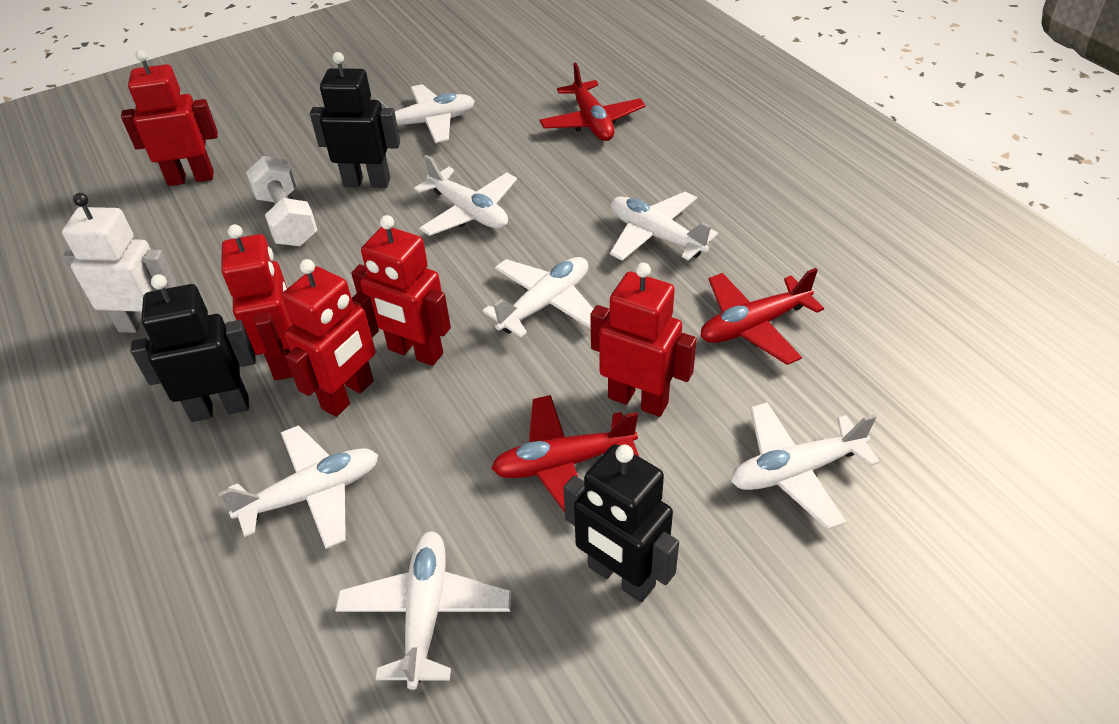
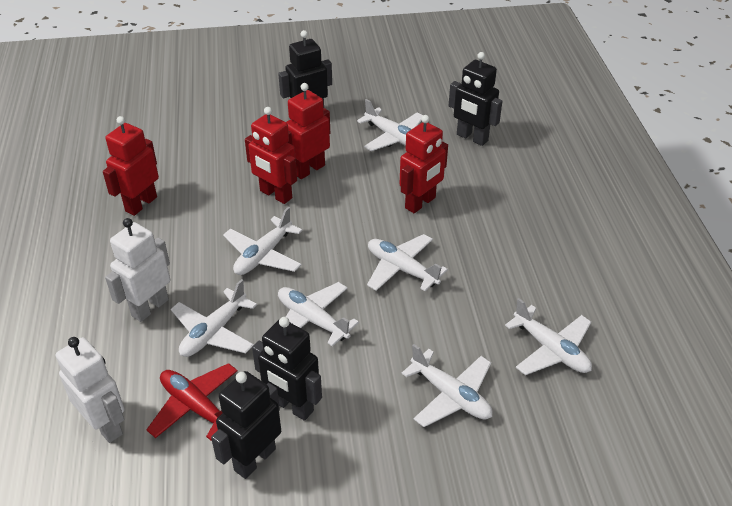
black robot: 3 -> 4
red plane: 3 -> 1
red robot: 5 -> 4
white dumbbell: 1 -> 0
white robot: 1 -> 2

